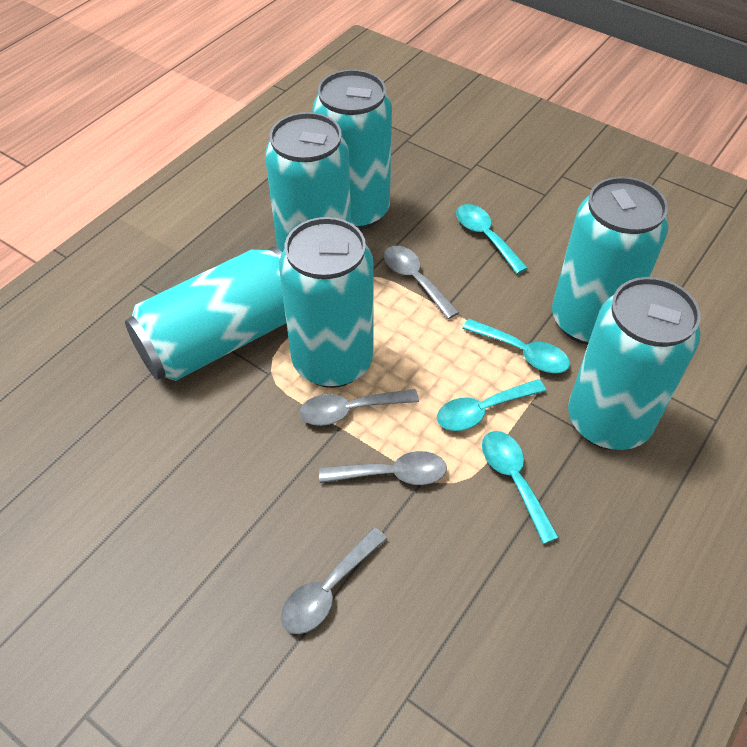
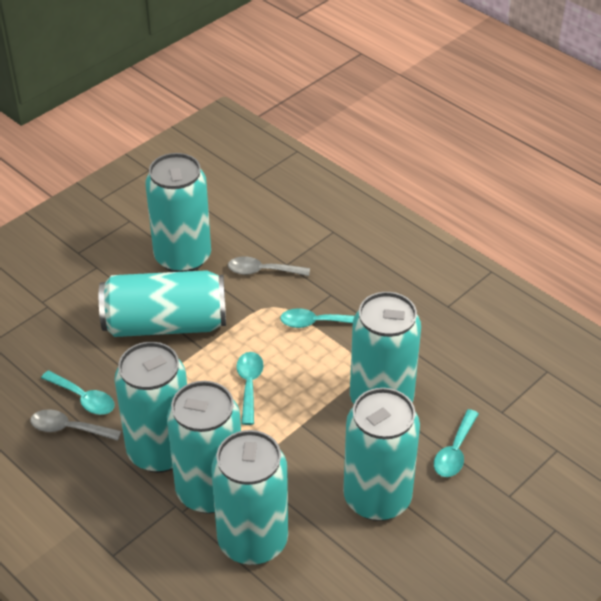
grey spoon: 4 -> 2
turquoise can: 6 -> 7

